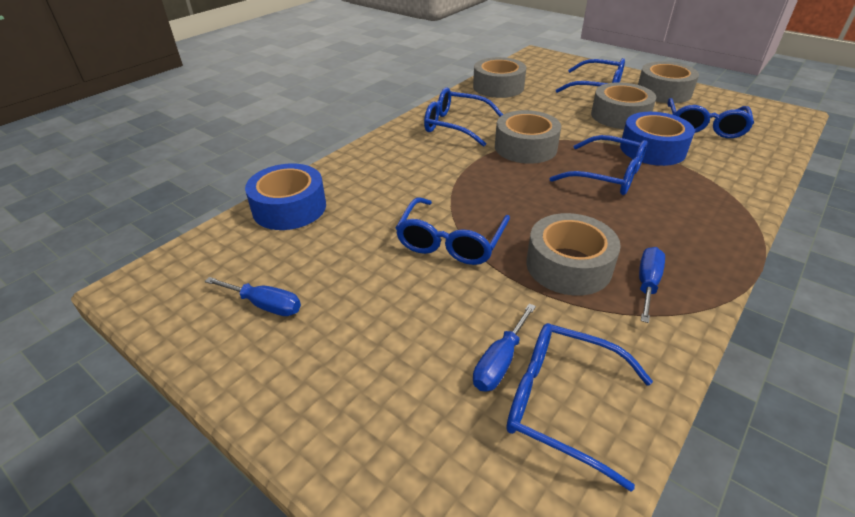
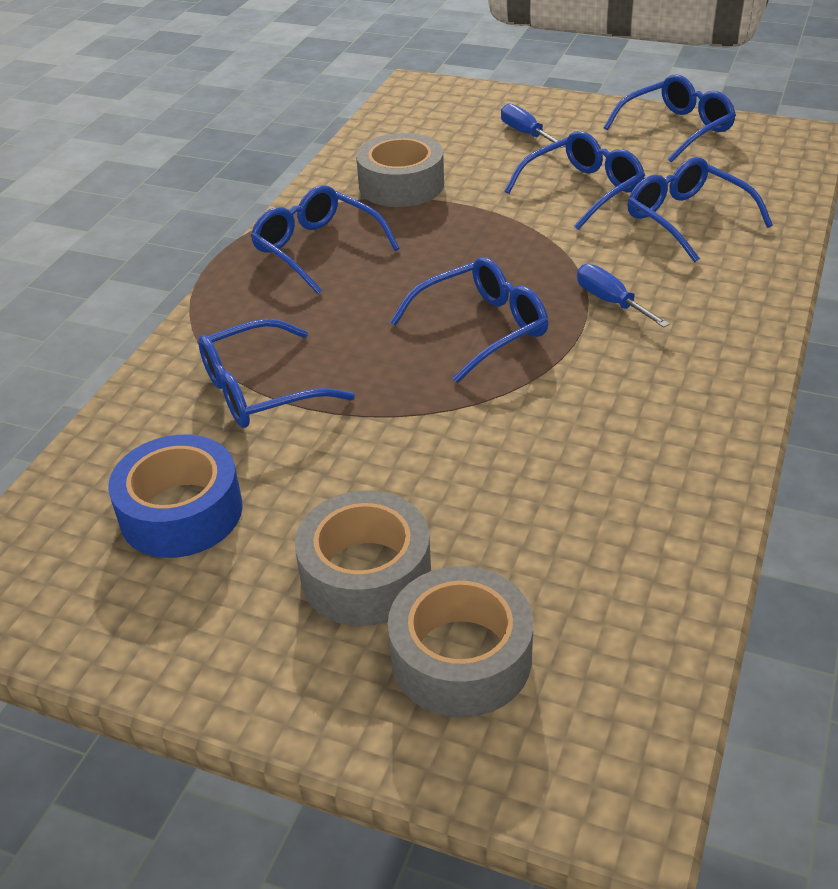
blue screwdriver: 3 -> 2
blue tape: 2 -> 1
grey tape: 5 -> 3

